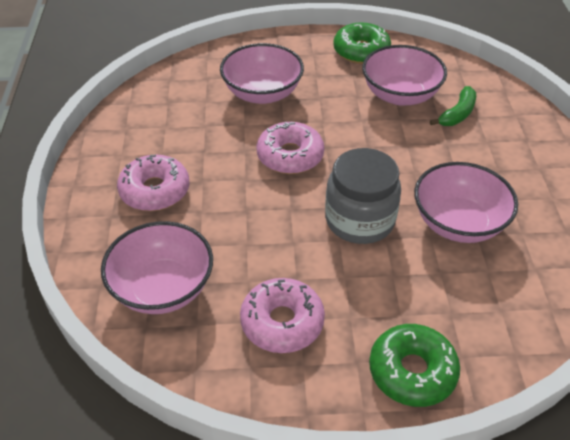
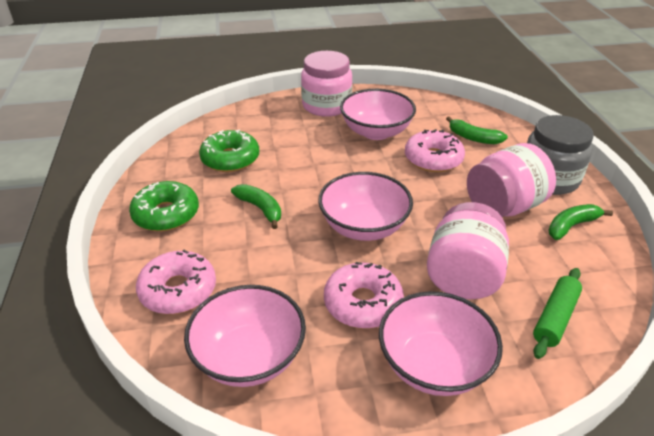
green banana: 1 -> 3
green rolling pin: 0 -> 1
pink jar: 0 -> 3

